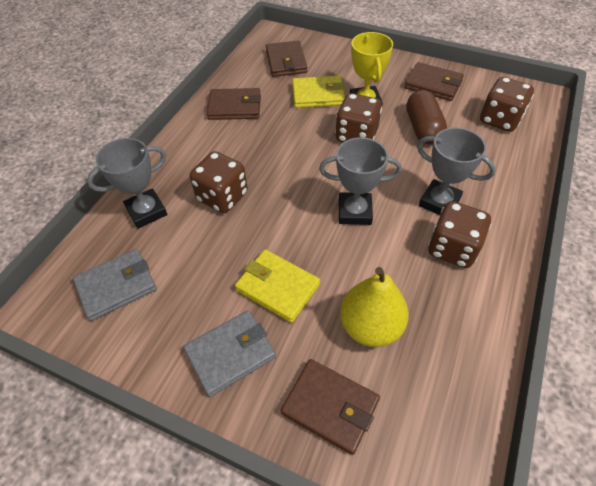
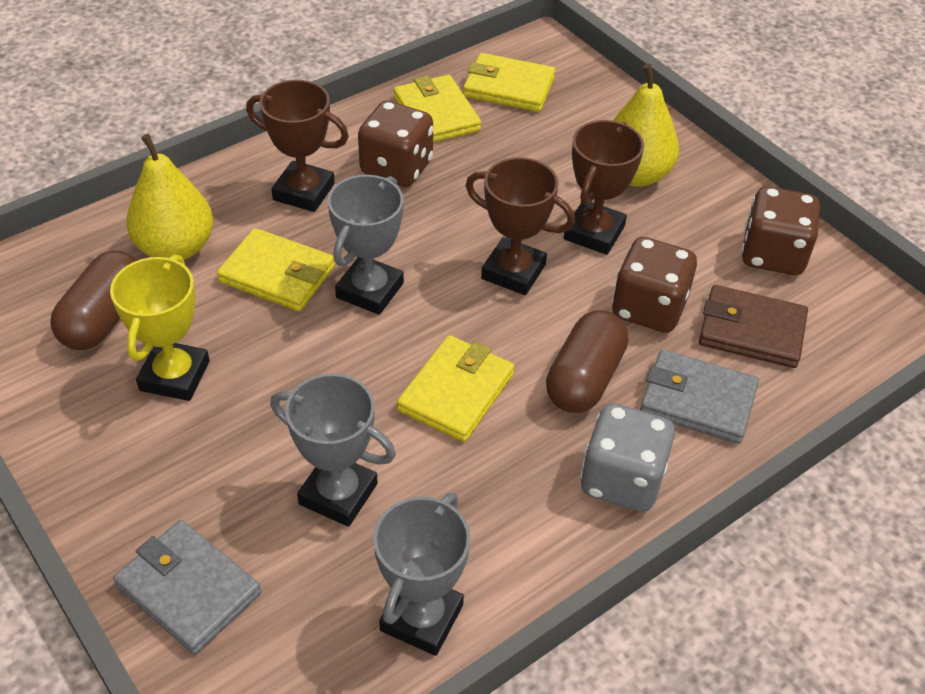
brown capsule: 1 -> 2
brown dice: 4 -> 3
brown trophy: 0 -> 3
brown wallet: 4 -> 1
grey dice: 0 -> 1
yellow pear: 1 -> 2
yellow wallet: 2 -> 4

